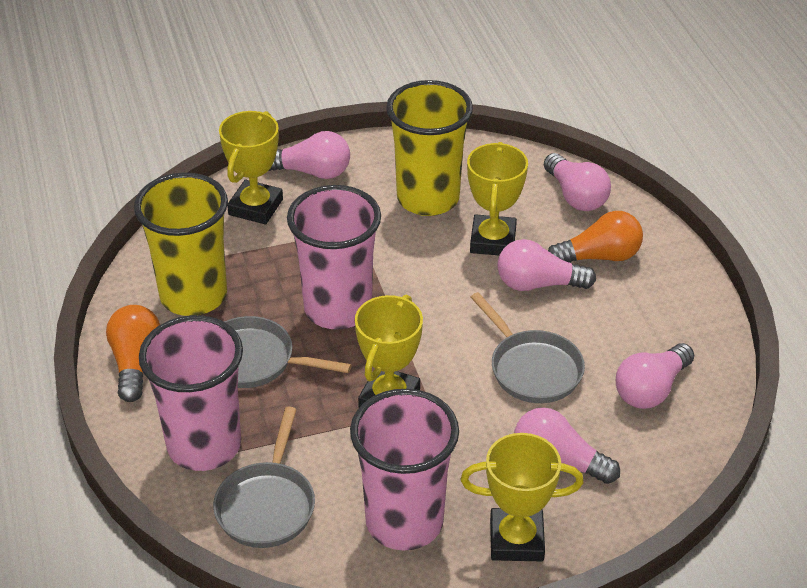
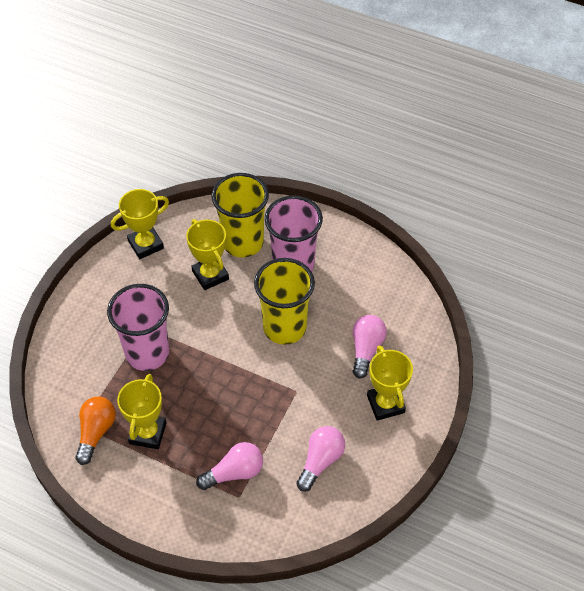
grey pan: 3 -> 0
orange light bulb: 2 -> 1
pink cup: 3 -> 2
pink light bulb: 5 -> 3

